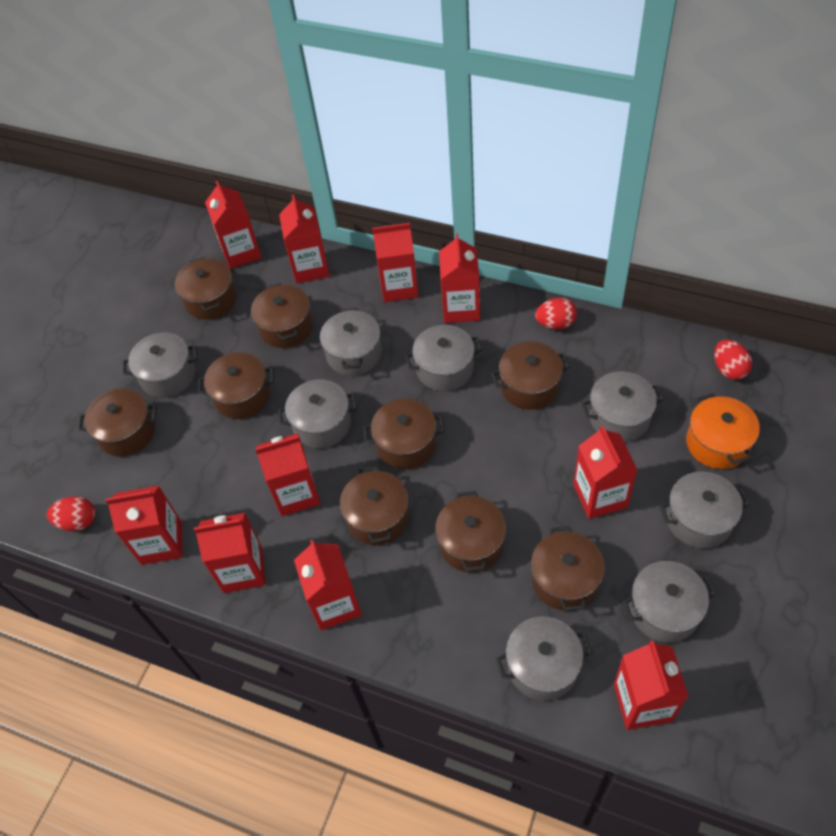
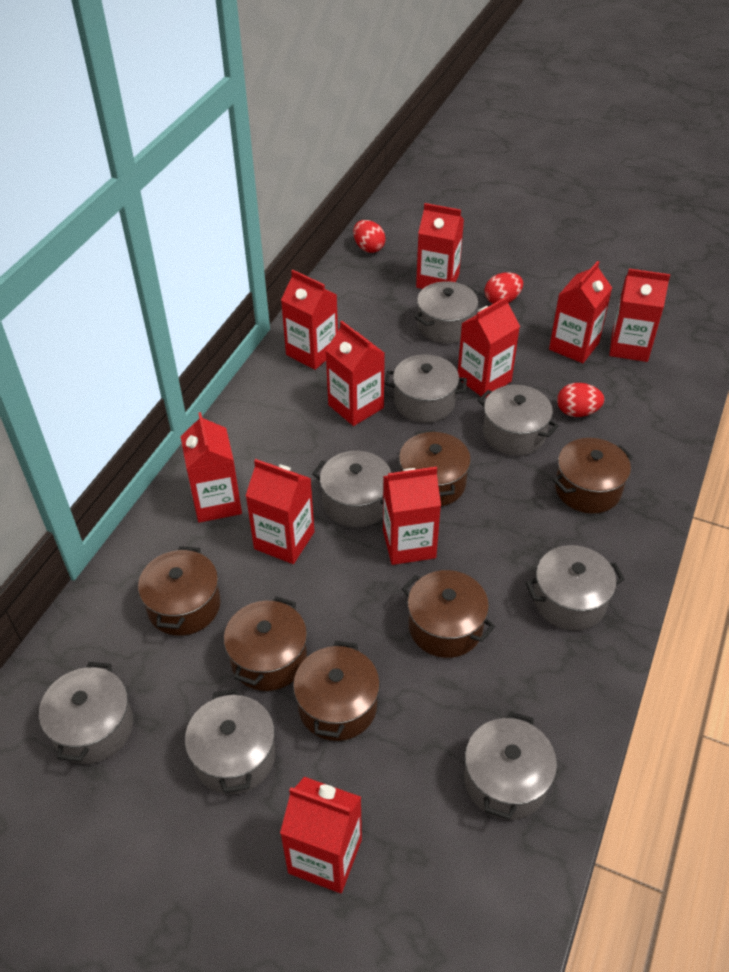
brown pot: 9 -> 6
orange pot: 1 -> 0

